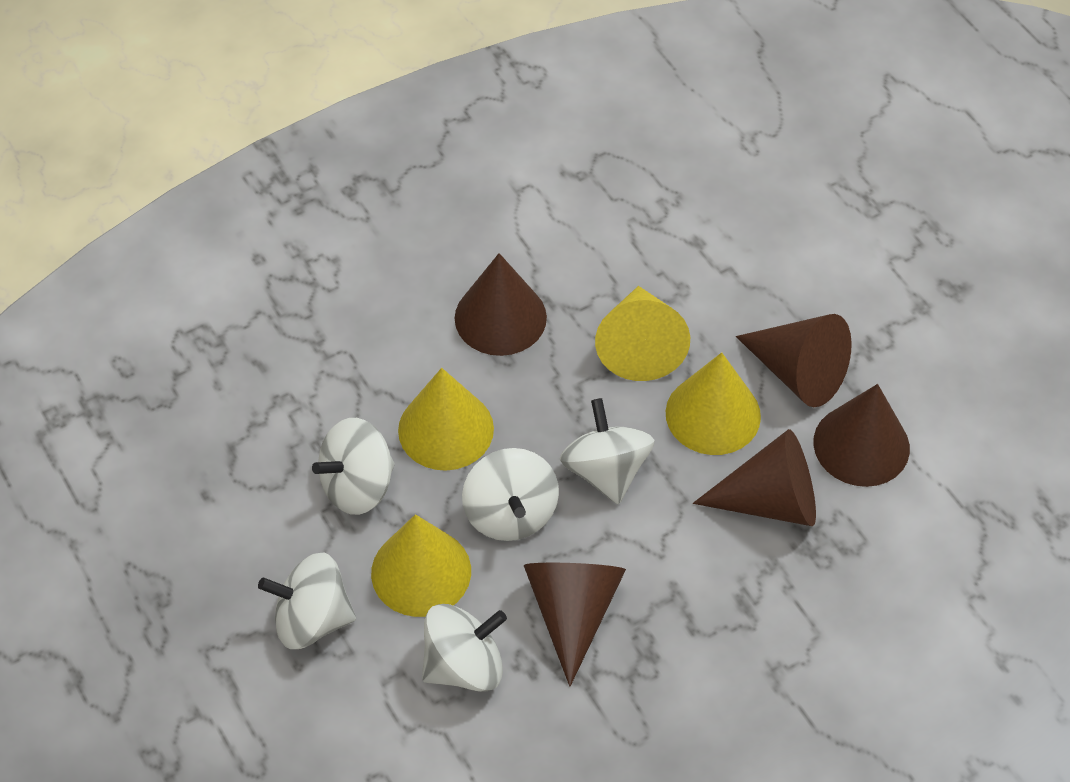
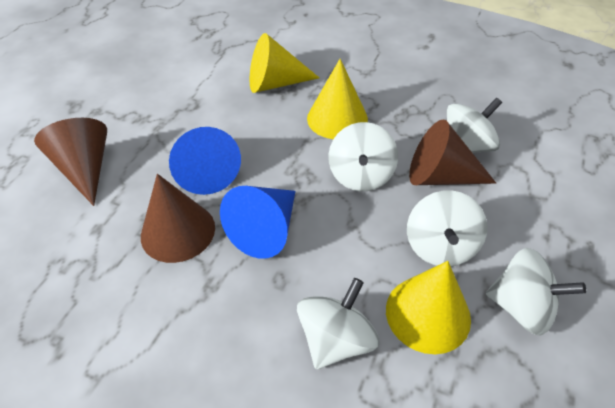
blue cone: 0 -> 2
brown cone: 5 -> 3
yellow cone: 4 -> 3

